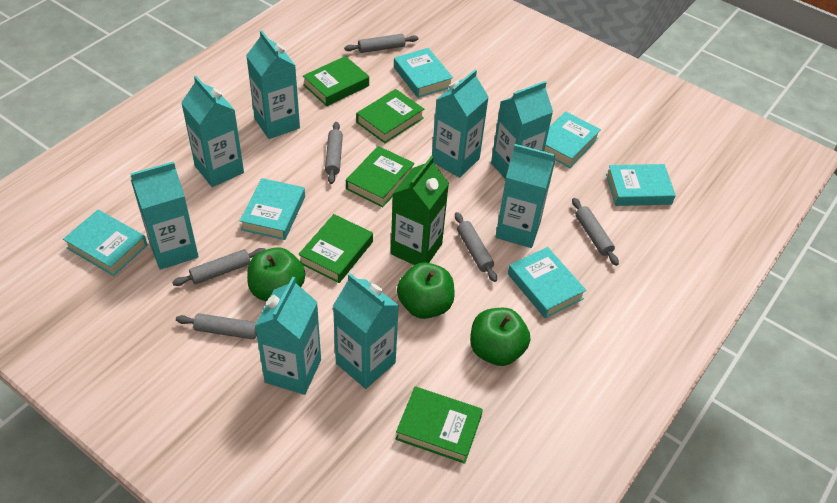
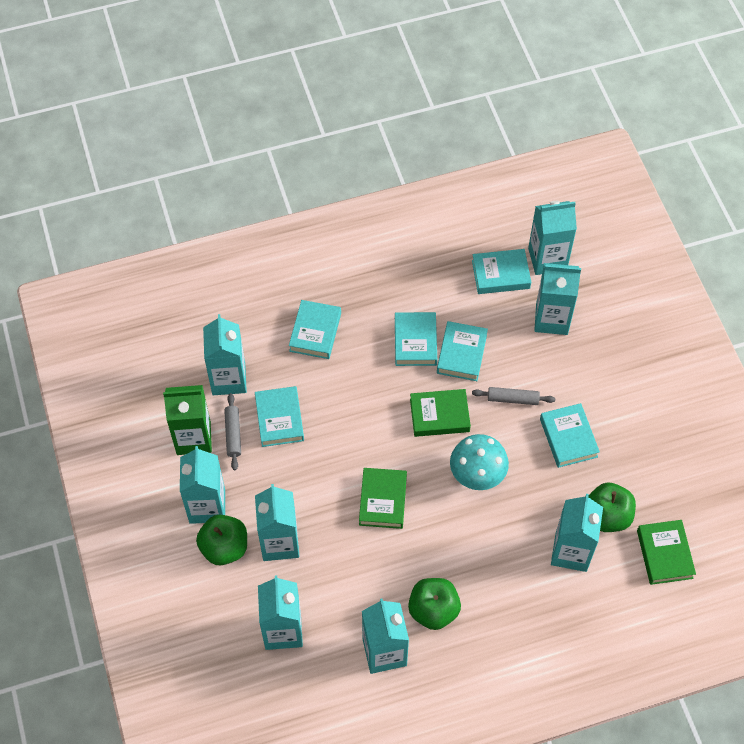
green book: 5 -> 3
grey rolling pin: 6 -> 2
turquoise mushroom: 0 -> 1

